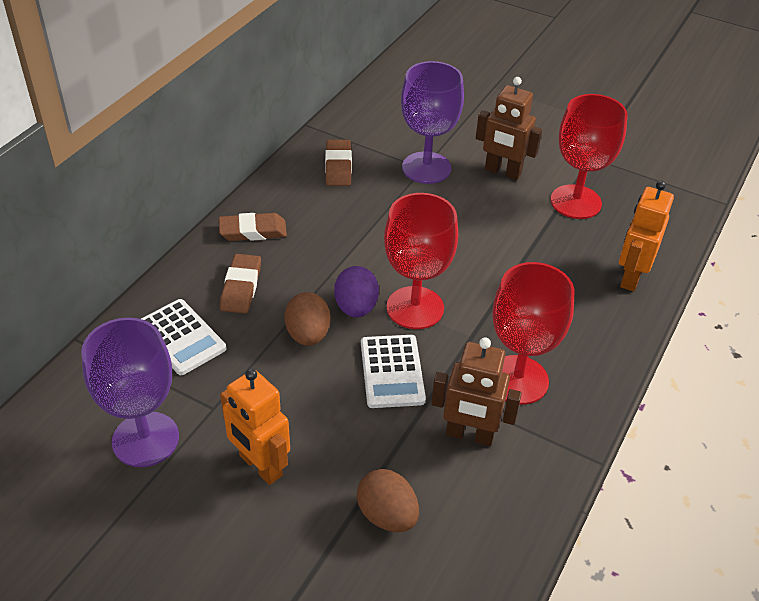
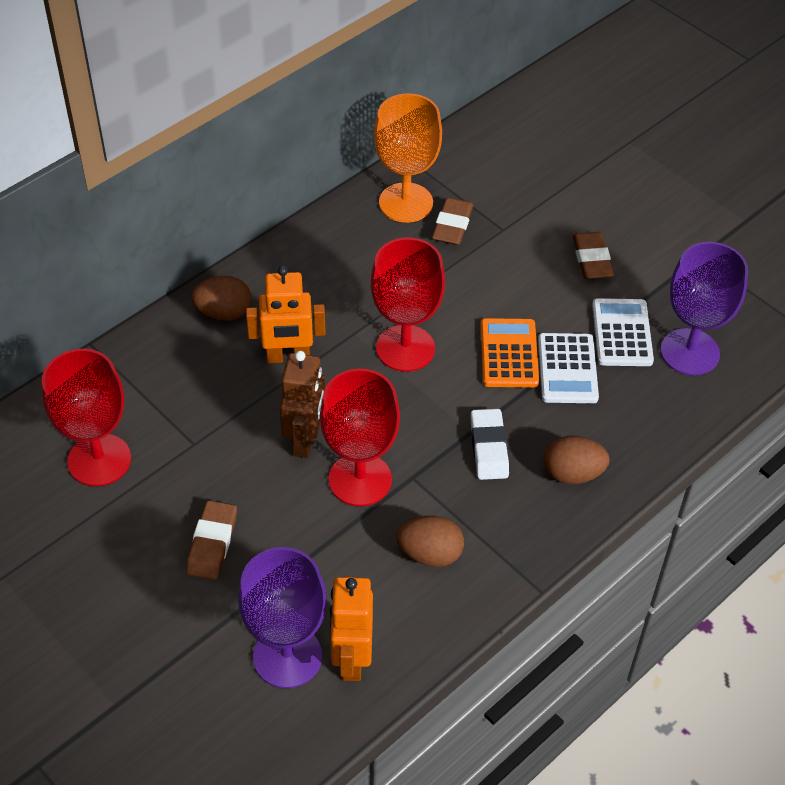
brown egg: 2 -> 3
brown robot: 2 -> 1
orange calculator: 0 -> 1
orange goblet: 0 -> 1
purple egg: 1 -> 0
white eraser: 0 -> 1

